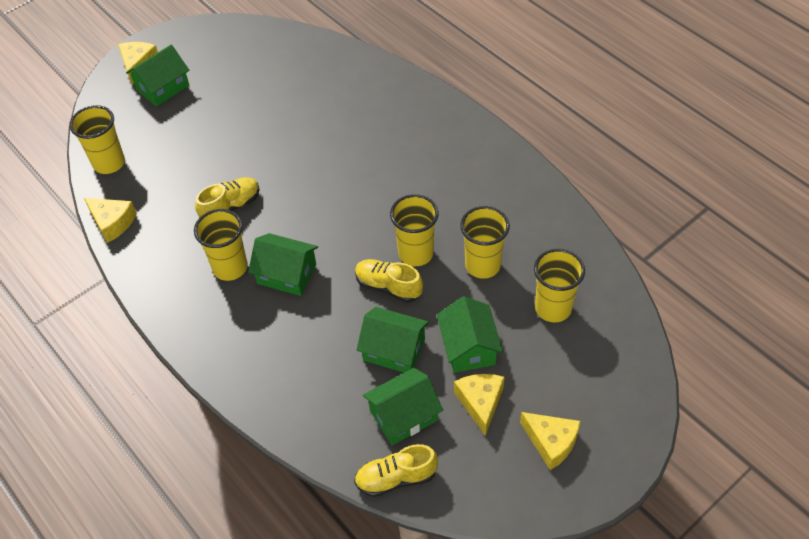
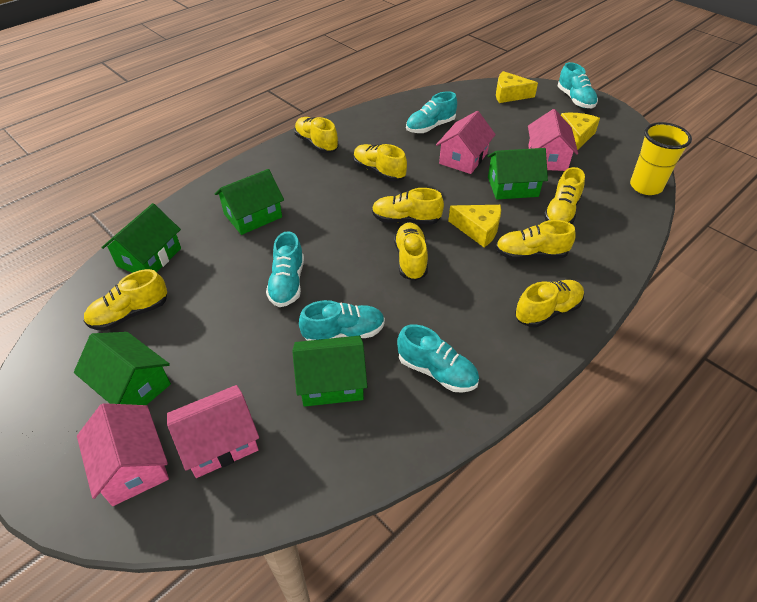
pink house: 0 -> 4
turquoise shoe: 0 -> 5
yellow cheese: 4 -> 3
yellow cup: 5 -> 1
yellow shoe: 3 -> 8

